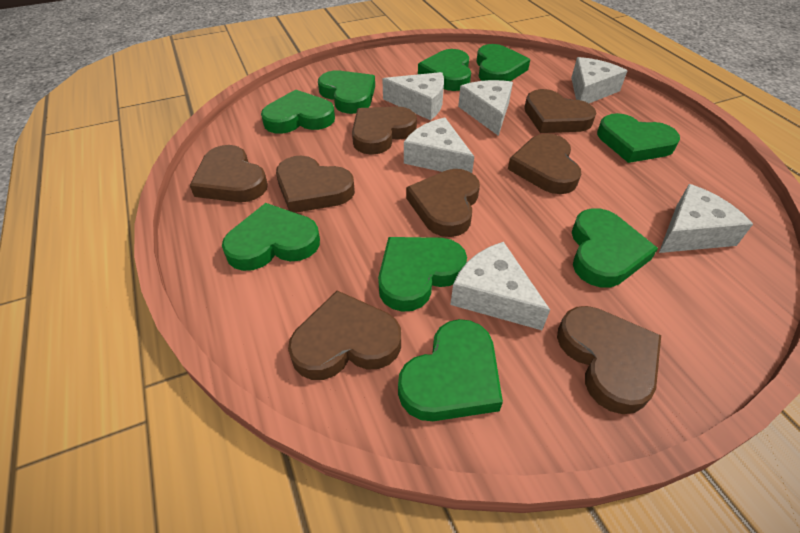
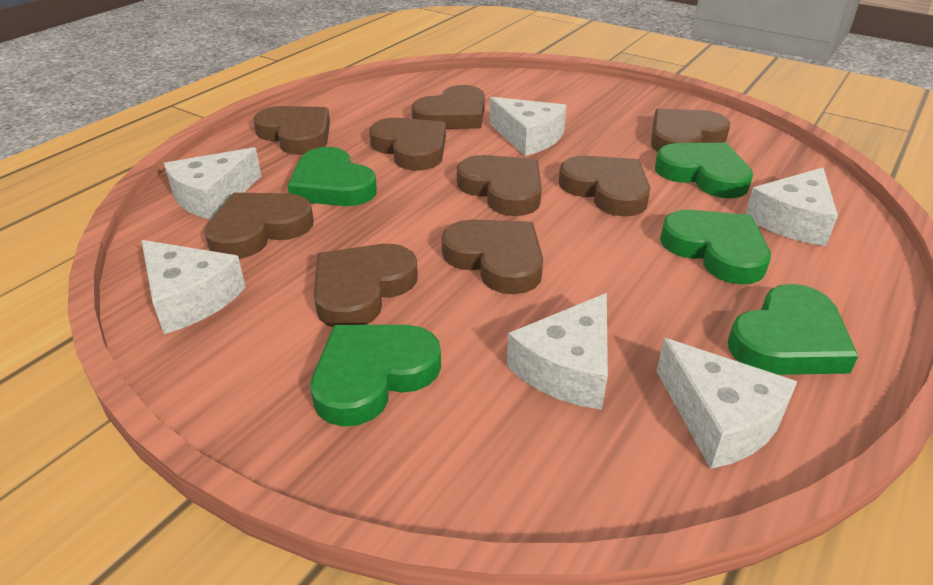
brown heart: 8 -> 9
green heart: 9 -> 5

